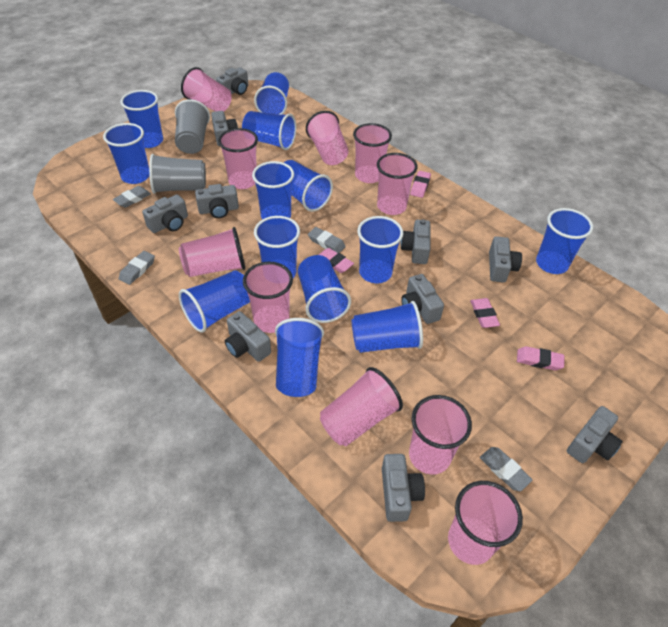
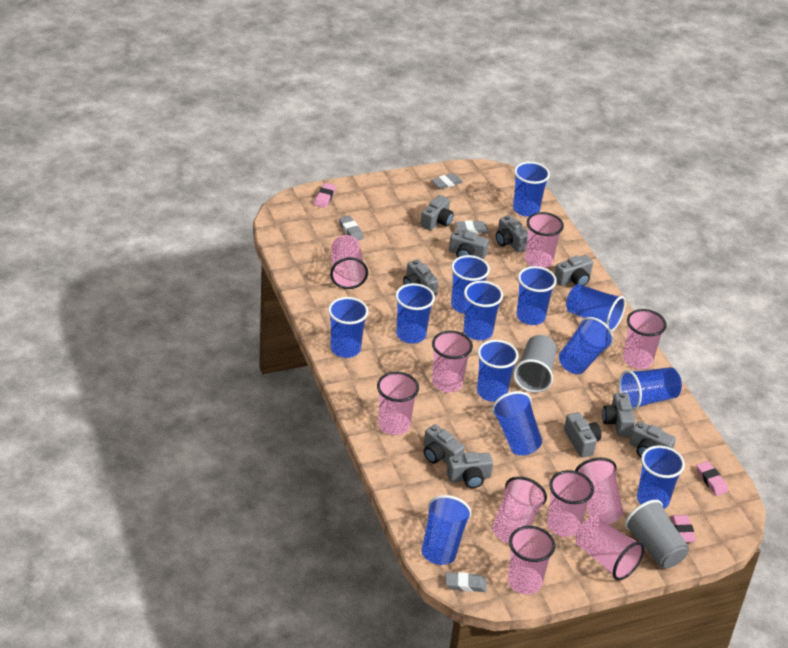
pink eraser: 4 -> 3

